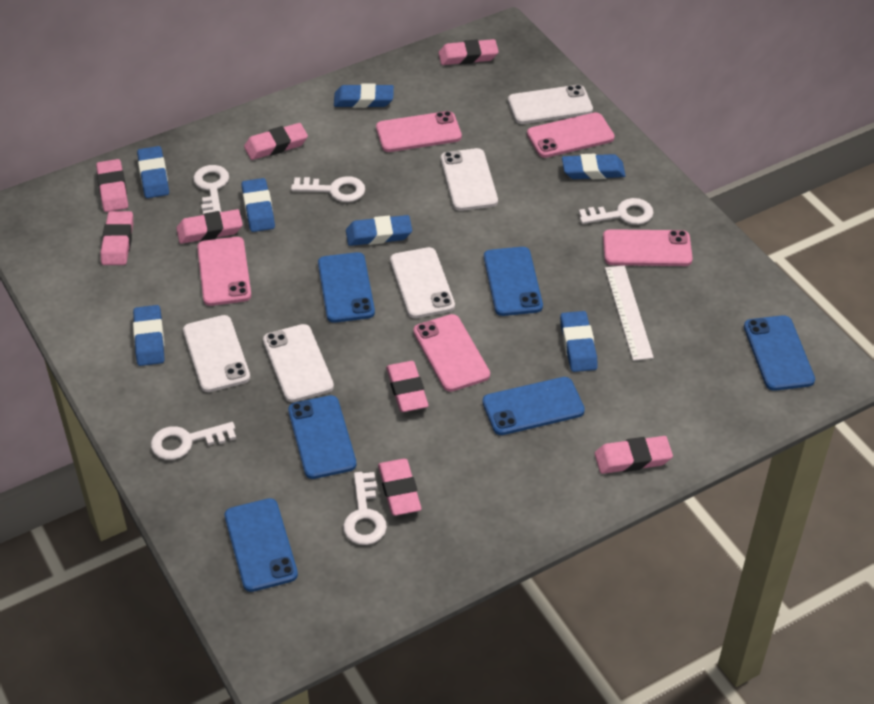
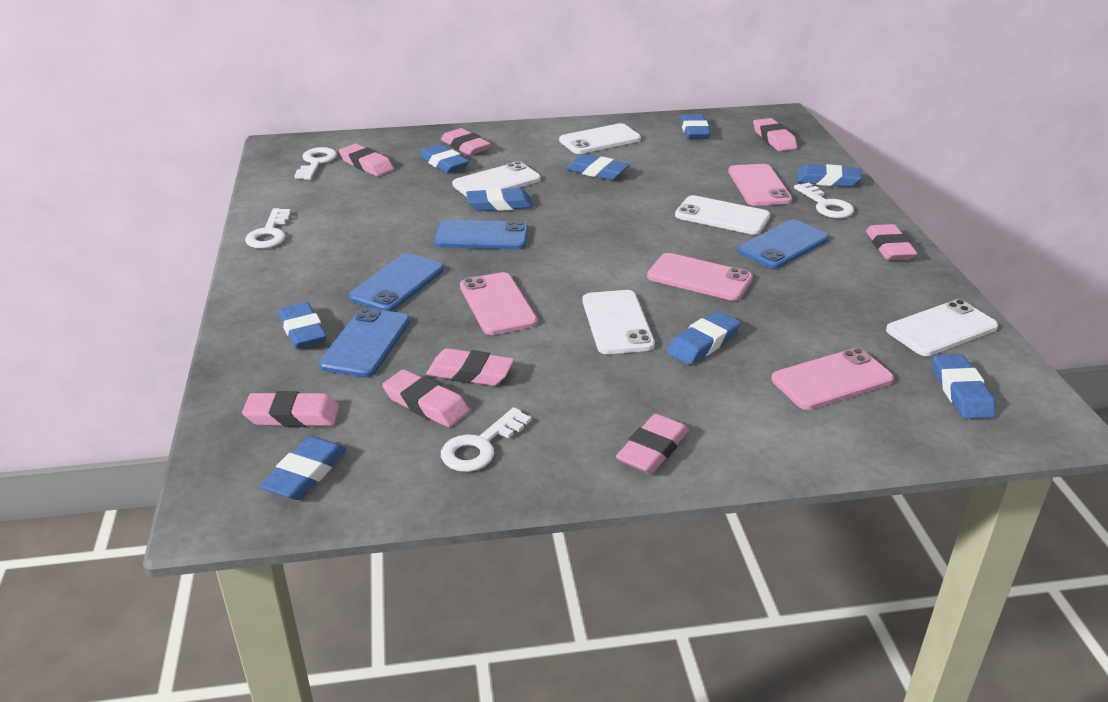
blue eraser: 7 -> 9
blue phone: 6 -> 4
pink phone: 5 -> 4
white key: 5 -> 4
white ruler: 1 -> 0

